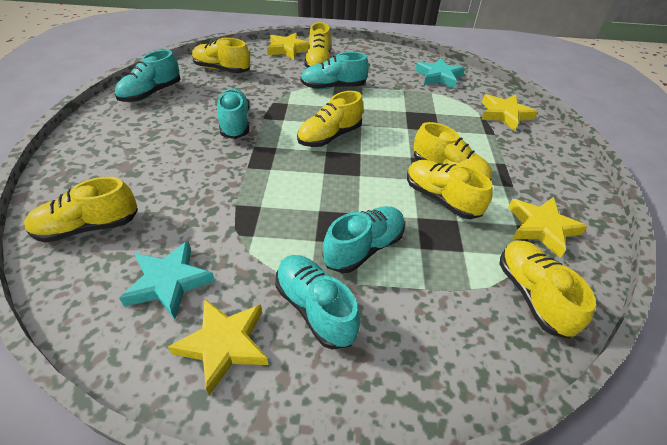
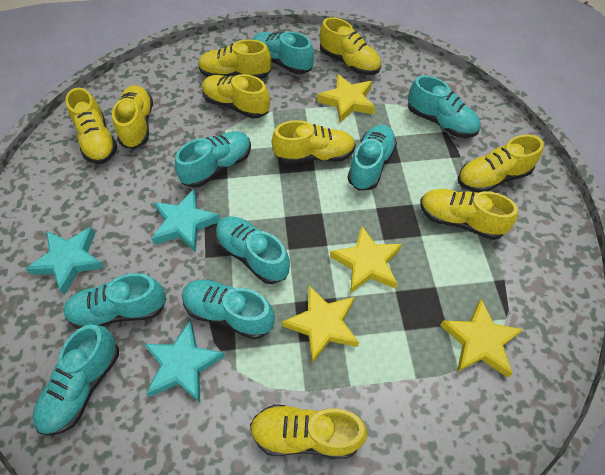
turquoise shoe: 5 -> 8
turquoise star: 2 -> 3
yellow shoe: 7 -> 9

